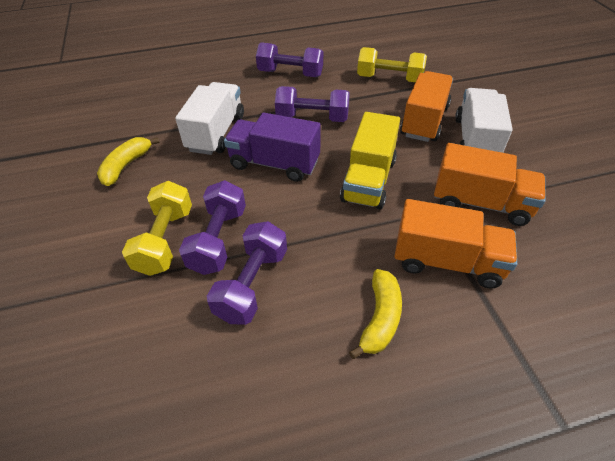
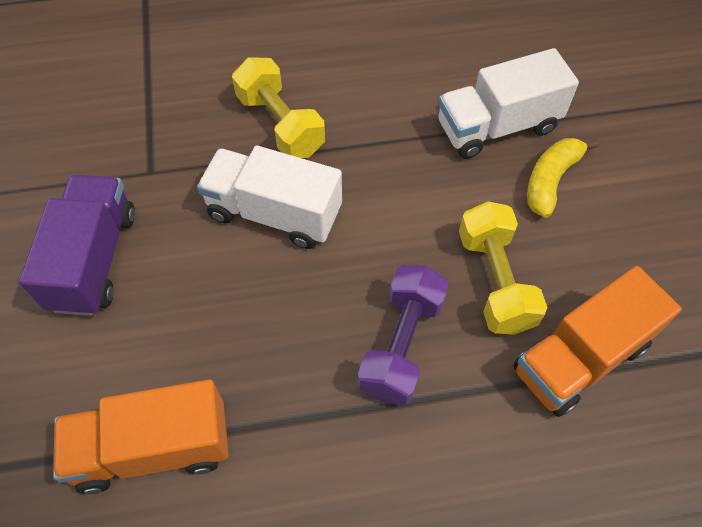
orange truck: 3 -> 2
purple dumbbell: 4 -> 1
yellow banana: 2 -> 1
yellow truck: 1 -> 0

